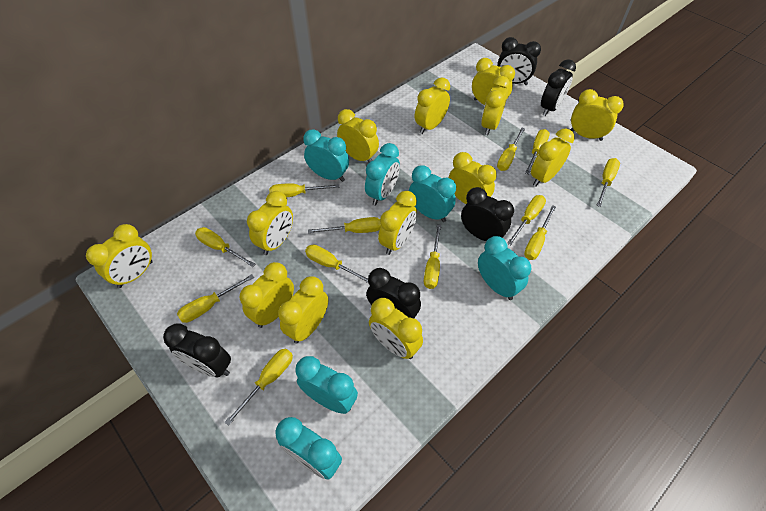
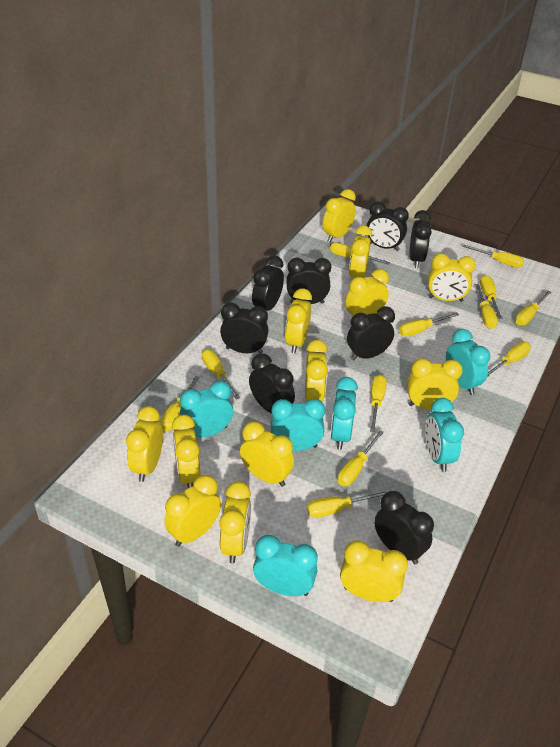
black clock: 5 -> 8

